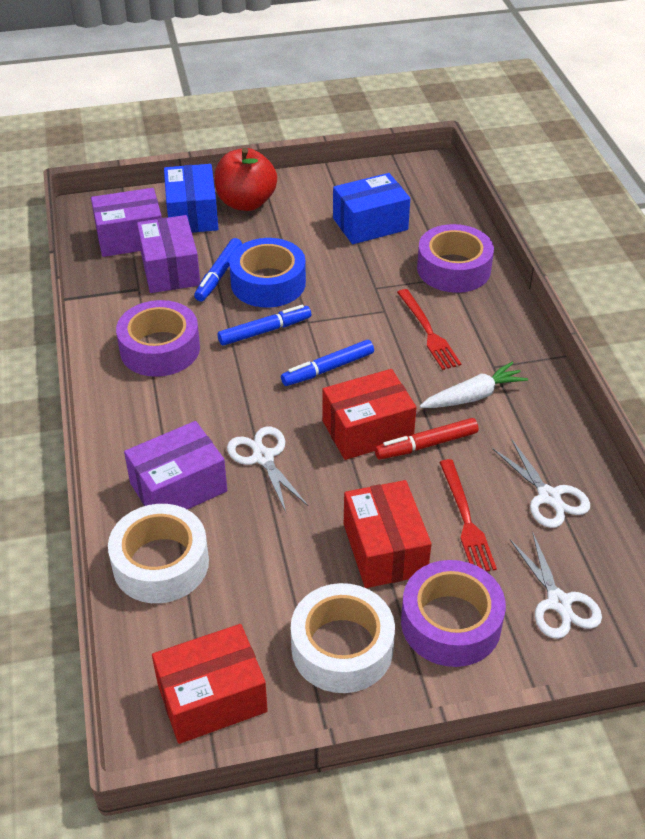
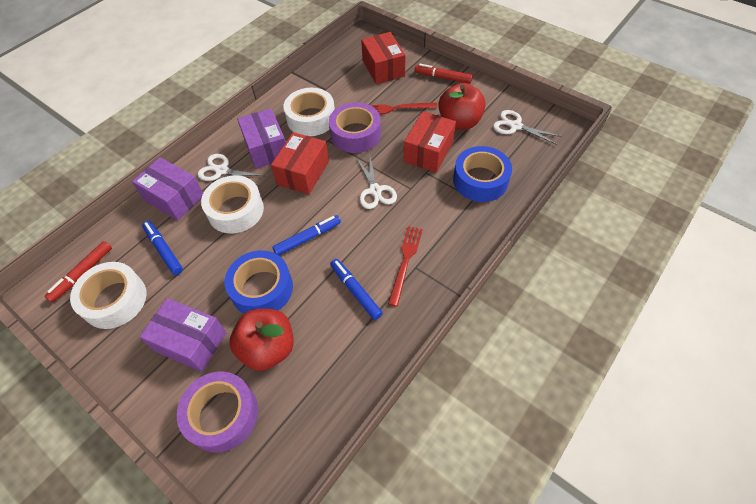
blue box: 2 -> 0
blue tape: 1 -> 2
purple tape: 3 -> 2
red apple: 1 -> 2
red marker: 1 -> 2
white carrot: 1 -> 0
white tape: 2 -> 3

